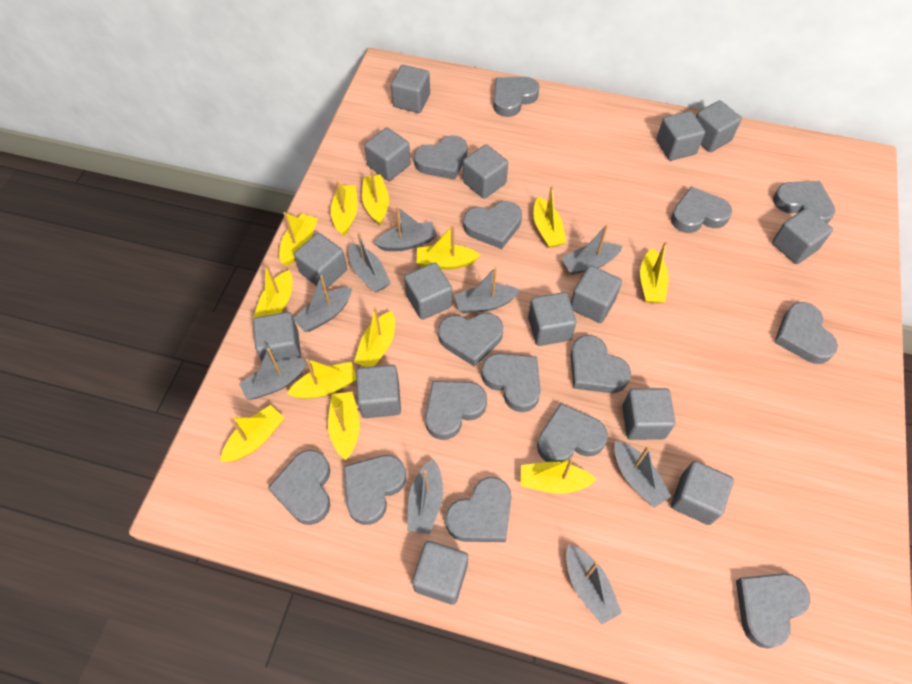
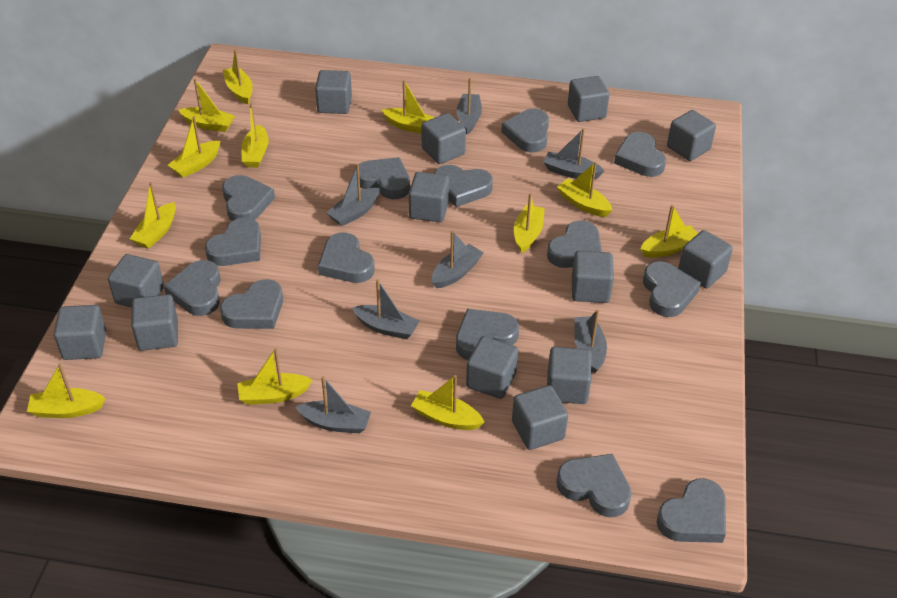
grey boat: 9 -> 7
grey cube: 15 -> 13
grey heart: 15 -> 14

